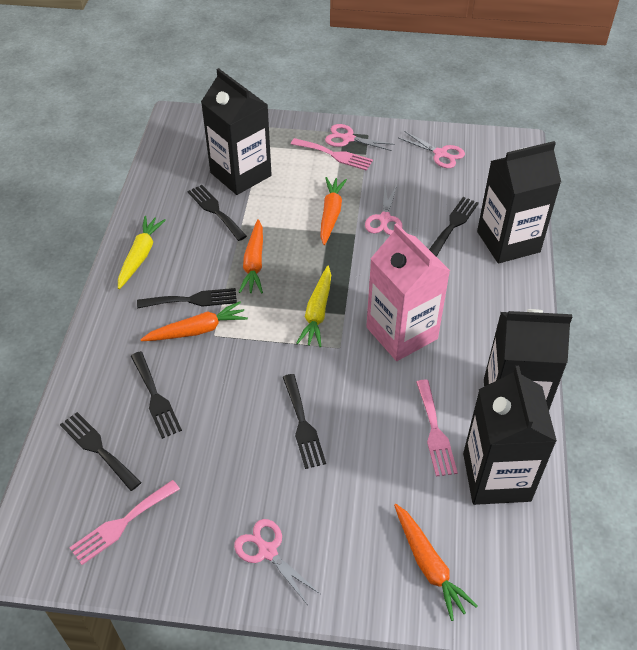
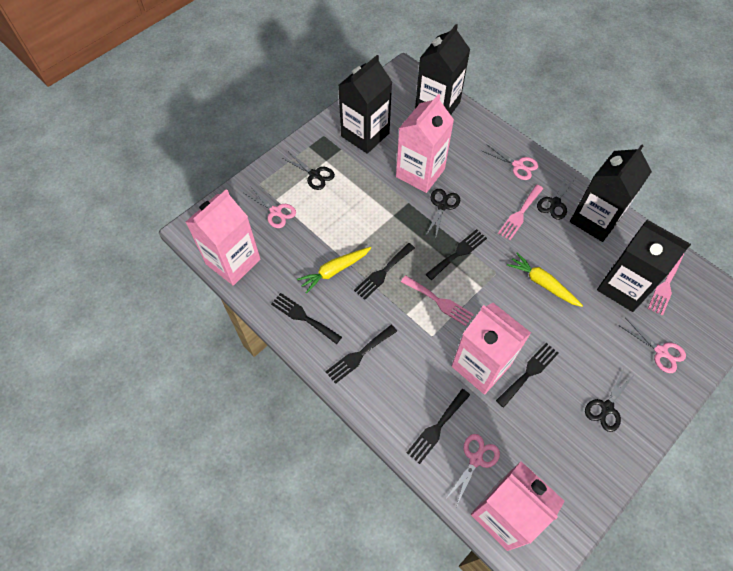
black scissors: 0 -> 4
orange carrot: 4 -> 0
pink carton: 1 -> 4

